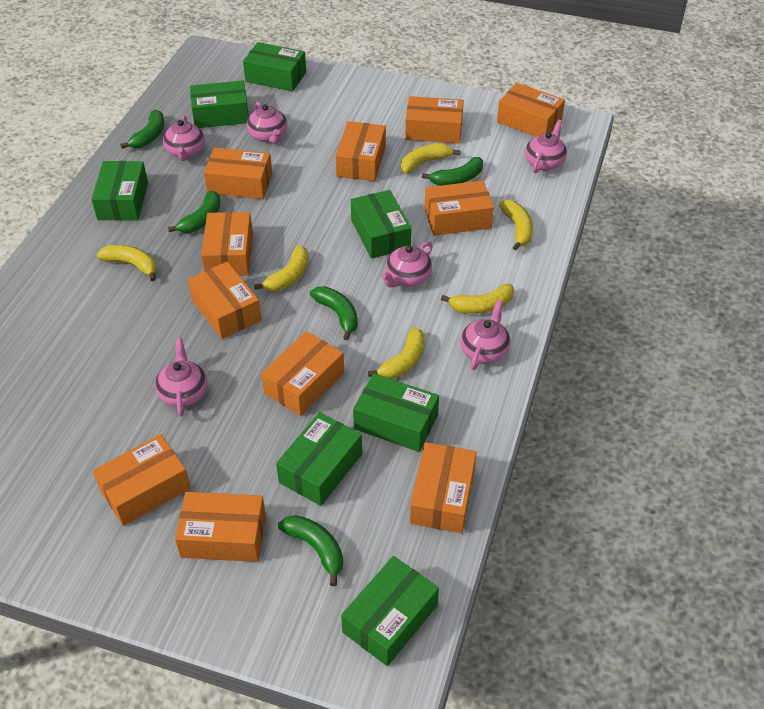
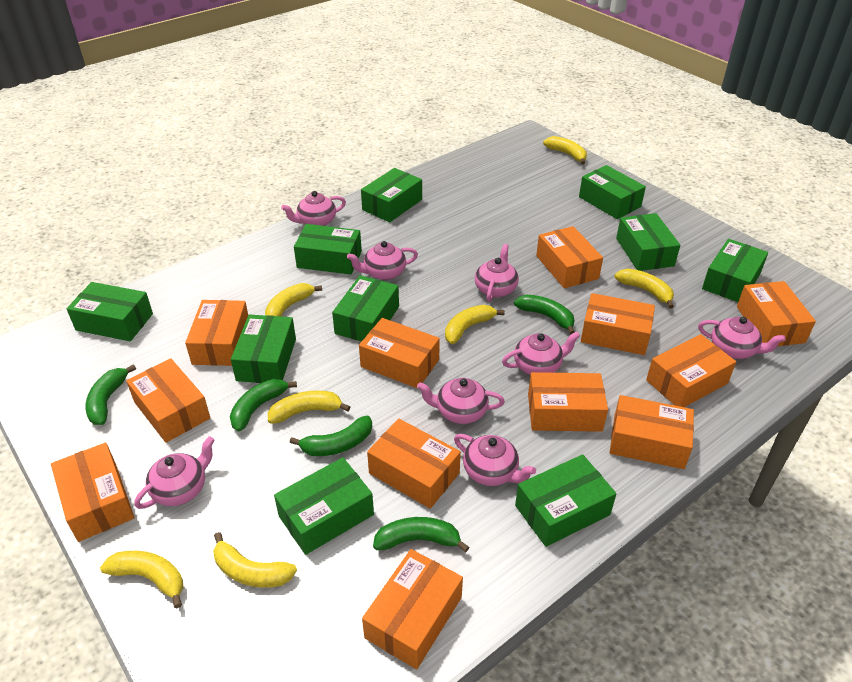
green box: 7 -> 10
orange box: 11 -> 12
pink teapot: 6 -> 8
yellow banana: 6 -> 7

